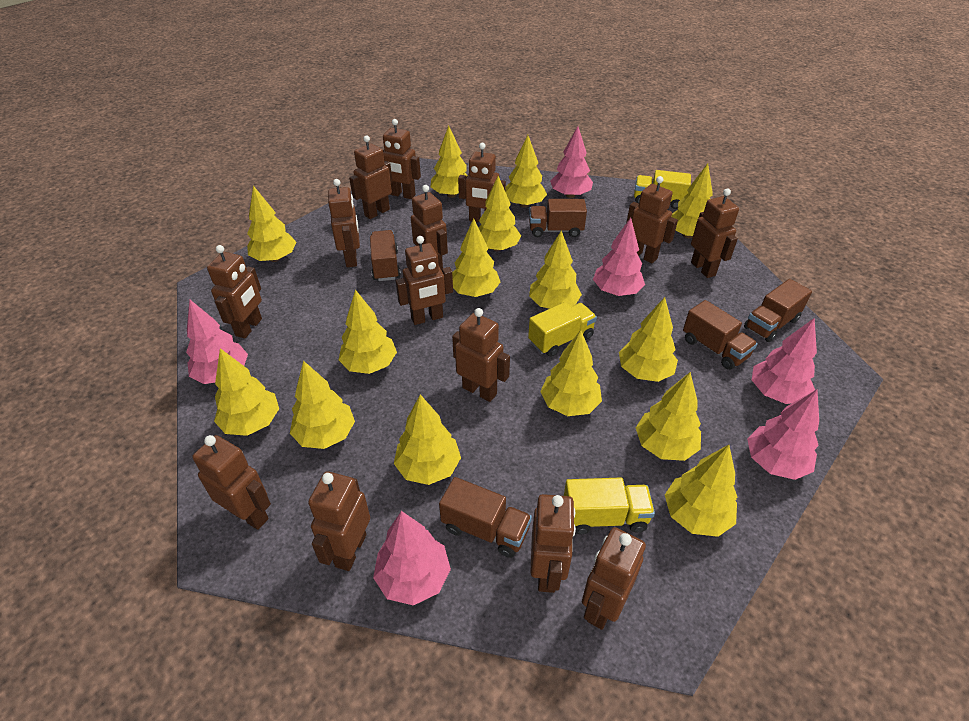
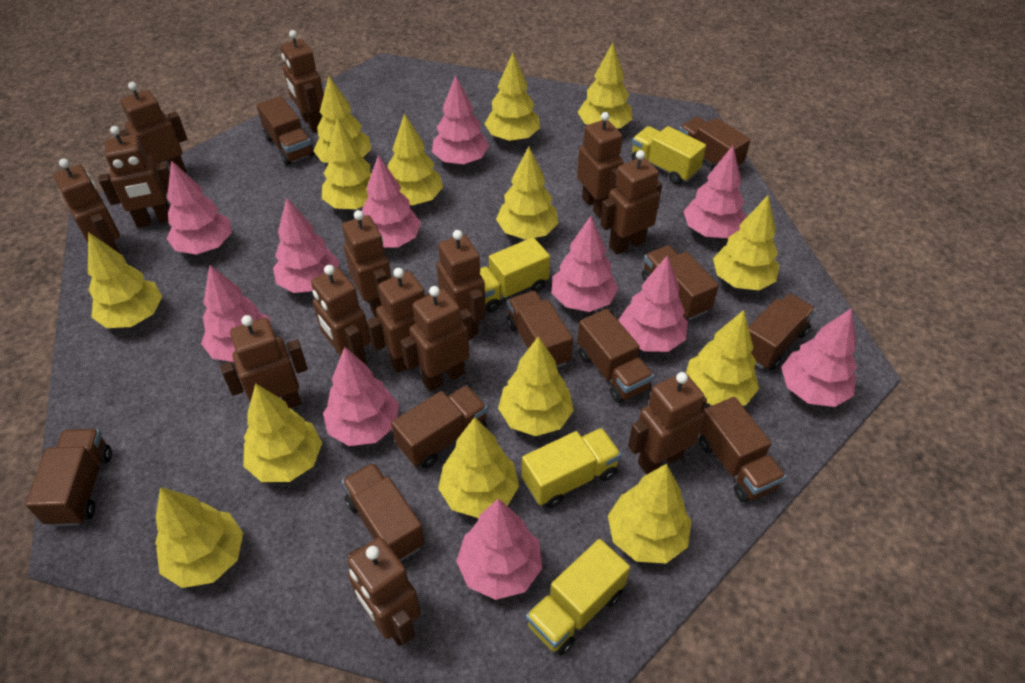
brown truck: 5 -> 10
pink tree: 6 -> 11
yellow tree: 15 -> 14
yellow truck: 3 -> 4

